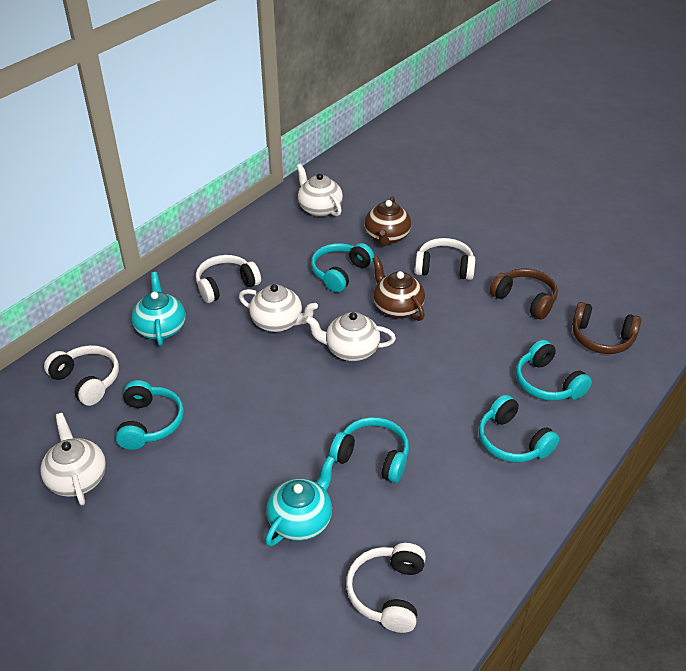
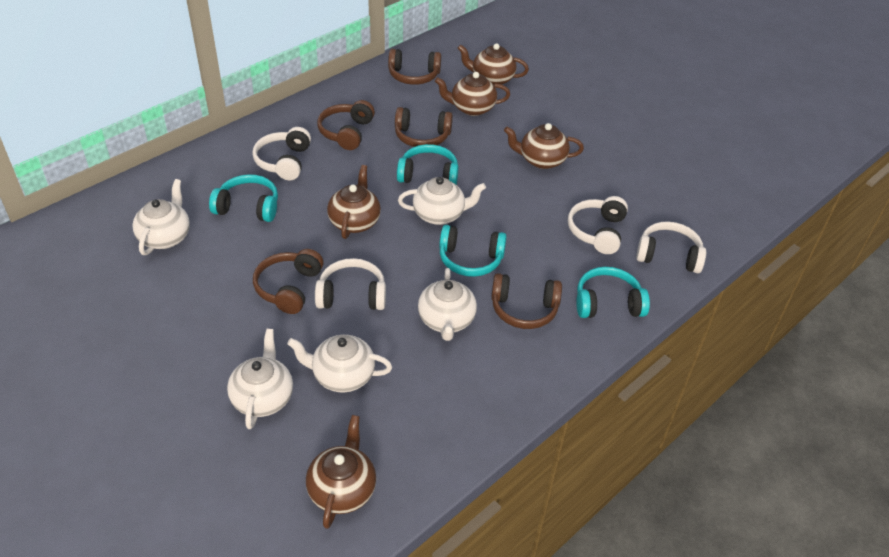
brown headphones: 2 -> 5
brown teapot: 2 -> 5
turquoise headphones: 5 -> 4
turquoise teapot: 2 -> 0
white teapot: 4 -> 5

